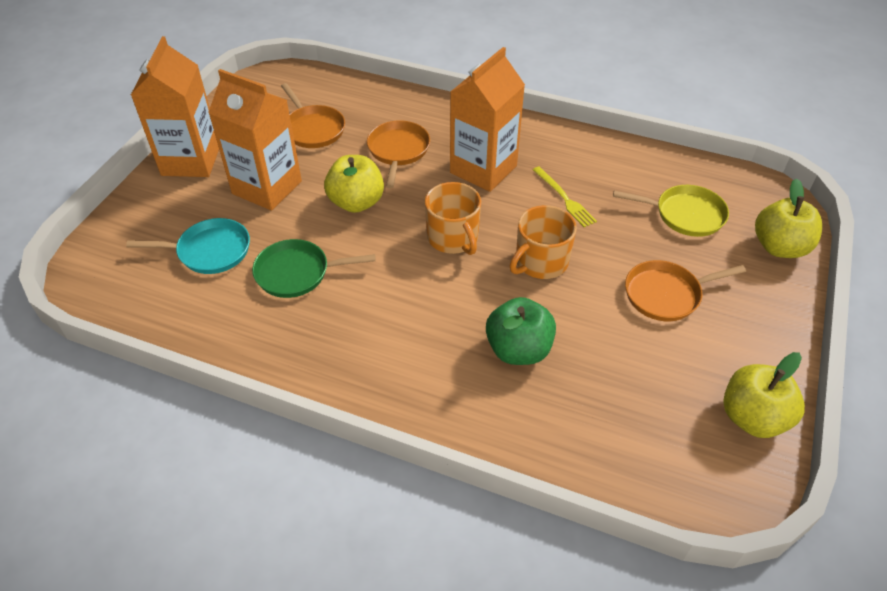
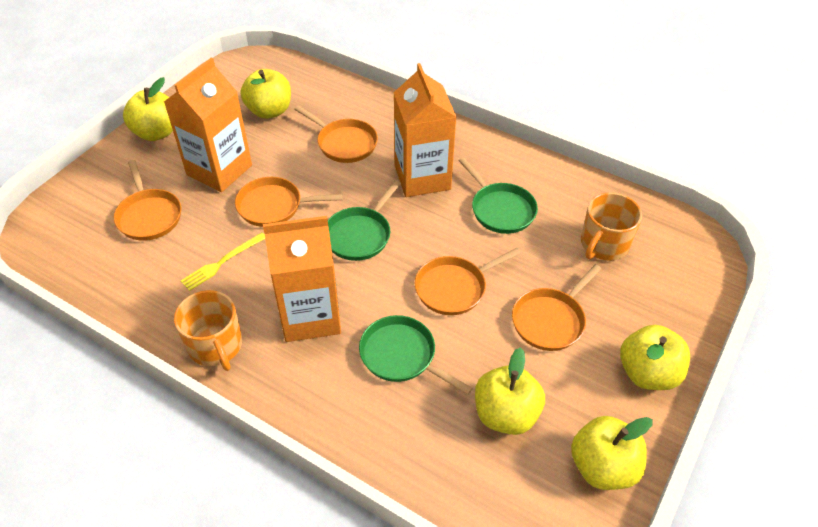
green apple: 1 -> 0
green pan: 1 -> 3
orange pan: 3 -> 5
turquoise pan: 1 -> 0
yellow apple: 3 -> 5
yellow pan: 1 -> 0

